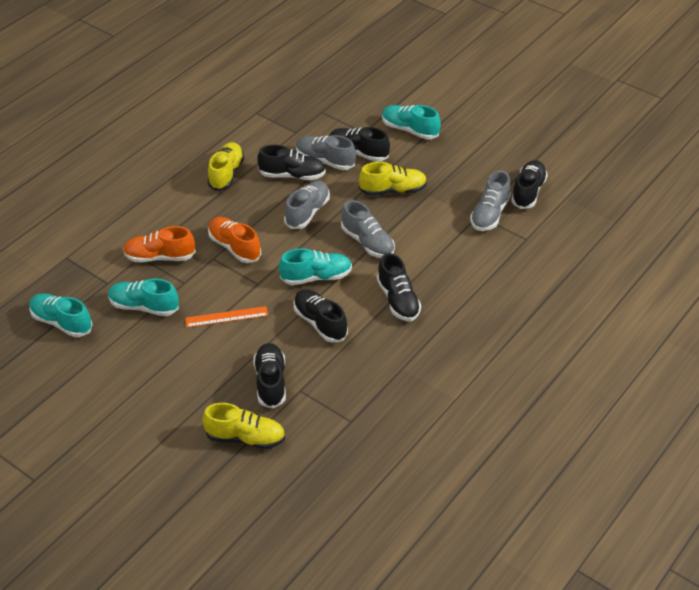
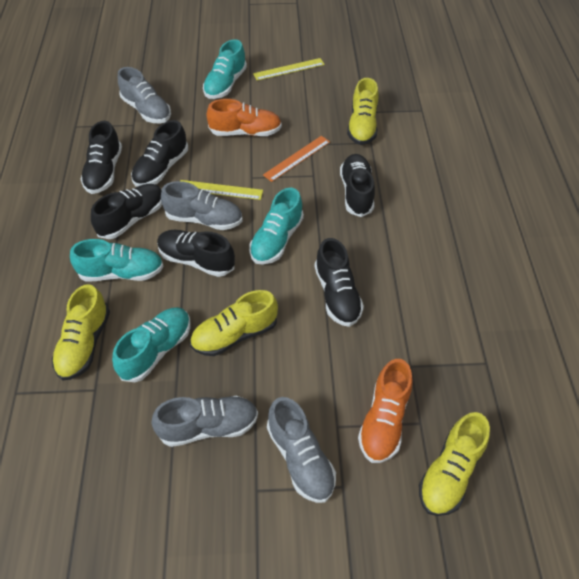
yellow ruler: 0 -> 2
yellow shoe: 3 -> 4

